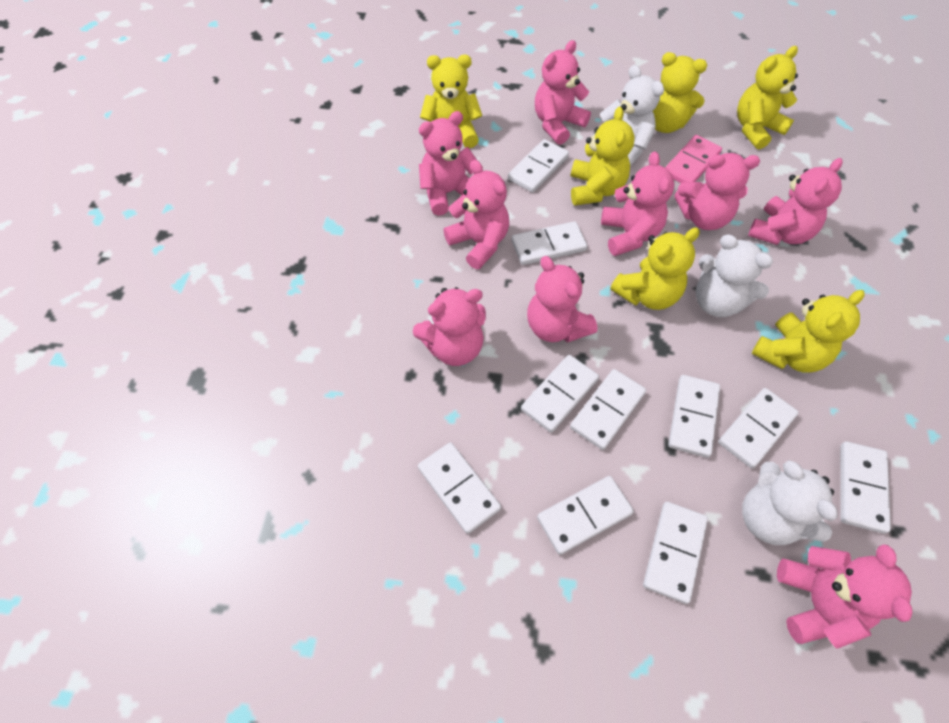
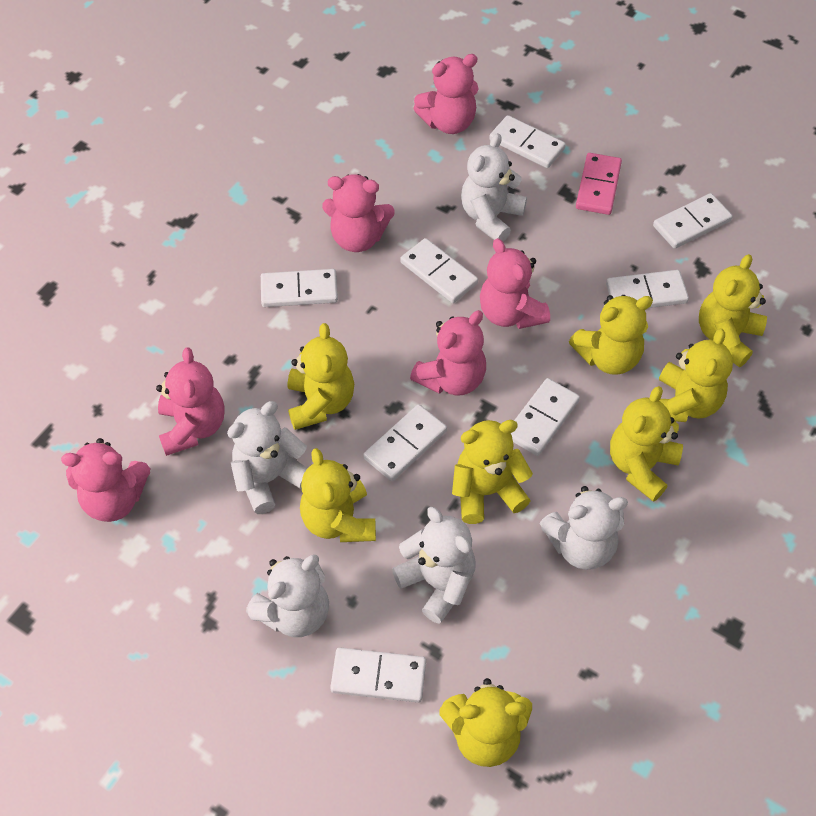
pink teddy bear: 9 -> 6
white domino: 10 -> 8
white teddy bear: 3 -> 5
yellow teddy bear: 6 -> 8

